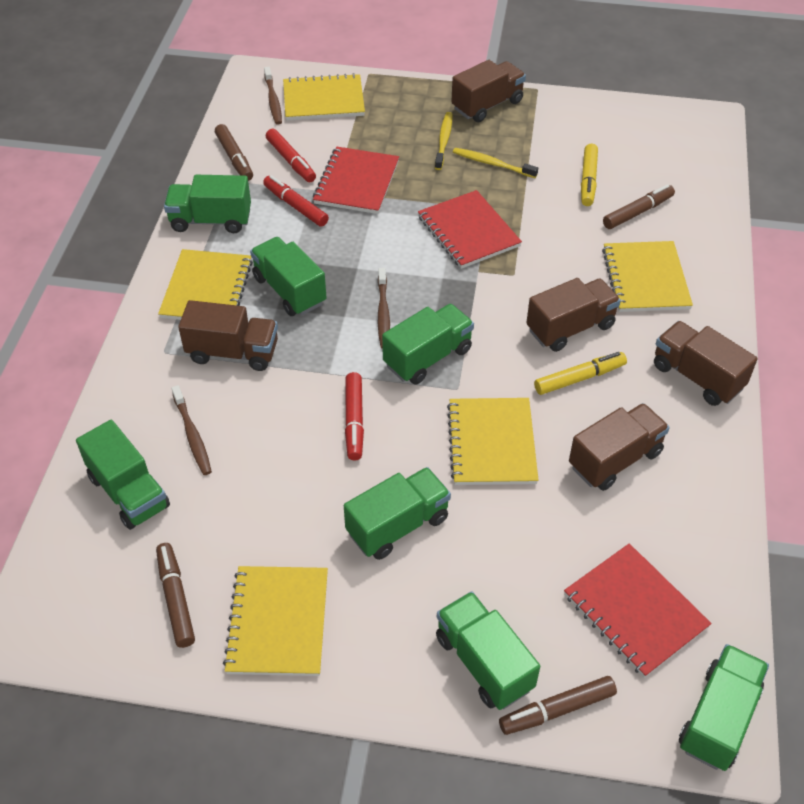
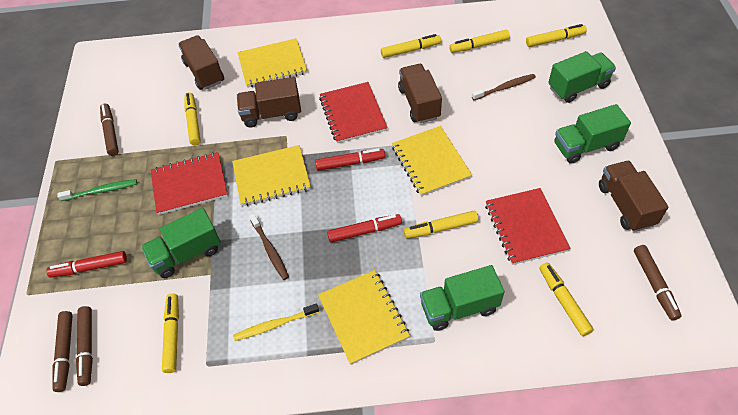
brown toothbrush: 3 -> 2
brown truck: 5 -> 4
green toothbrush: 0 -> 1
green truck: 7 -> 4
yellow marker: 2 -> 7
yellow notebook: 5 -> 4
yellow toothbrush: 2 -> 1

